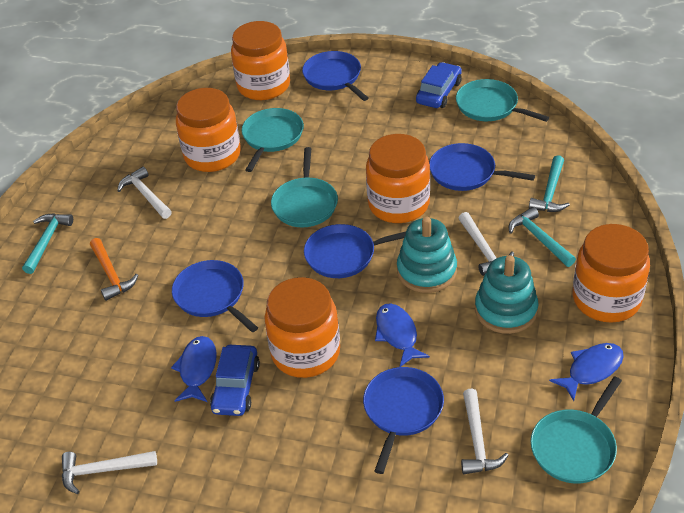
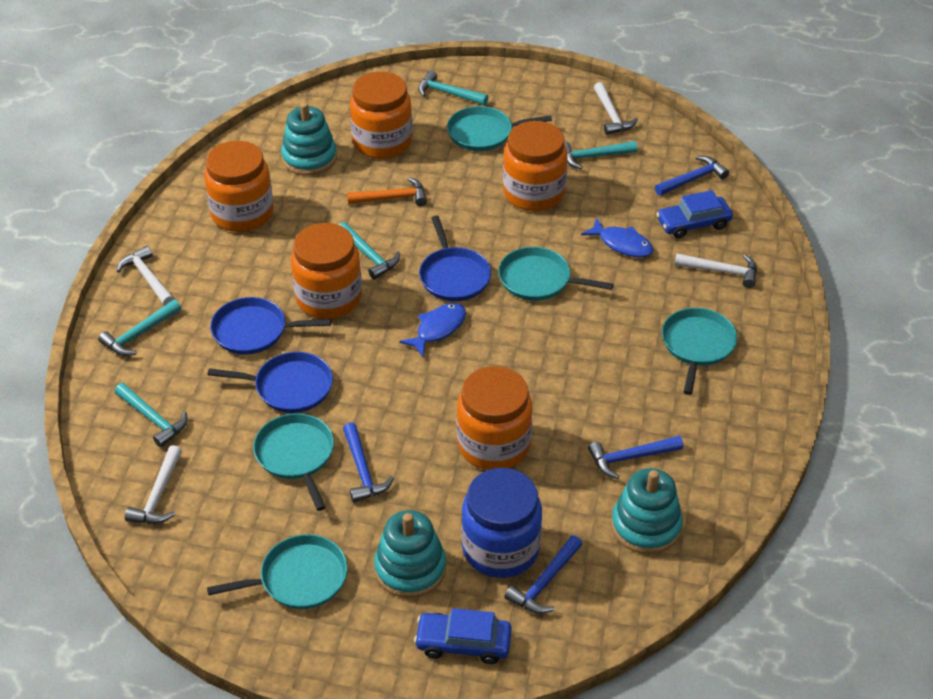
blue fish: 3 -> 2
blue hammer: 0 -> 4
blue jar: 0 -> 1
blue pan: 5 -> 3
turquoise hammer: 3 -> 5
turquoise pan: 4 -> 5
turquoise stacking toy: 2 -> 3

